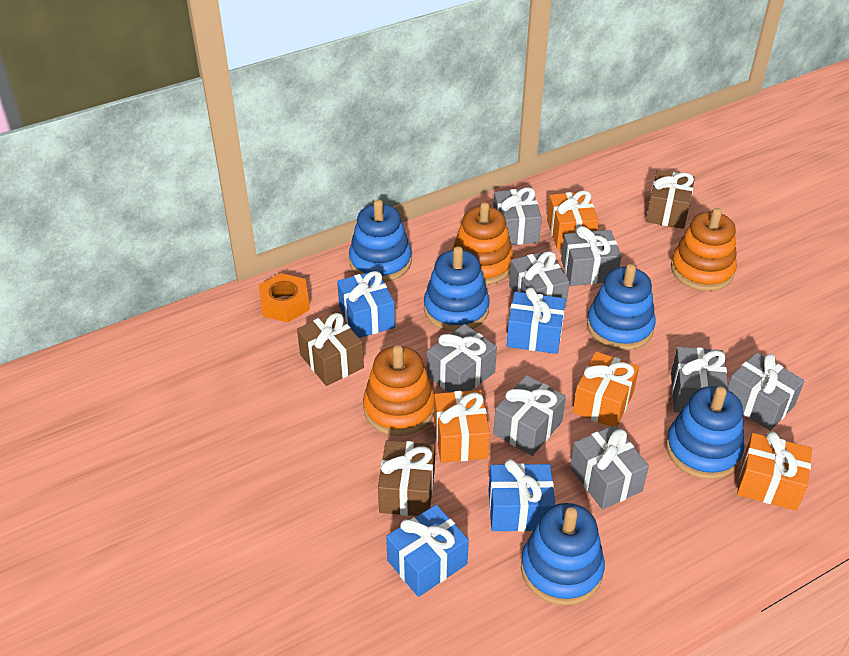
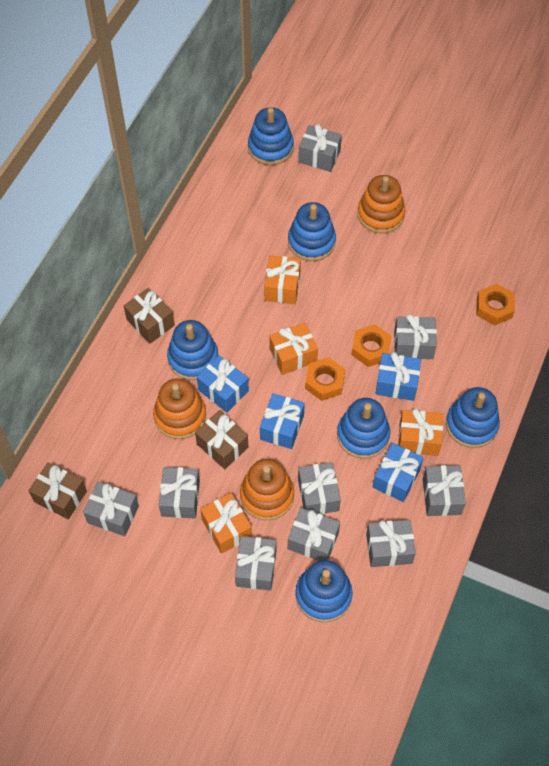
blue stacking toy: 5 -> 6
grey gift: 8 -> 9
orange nut: 1 -> 3

